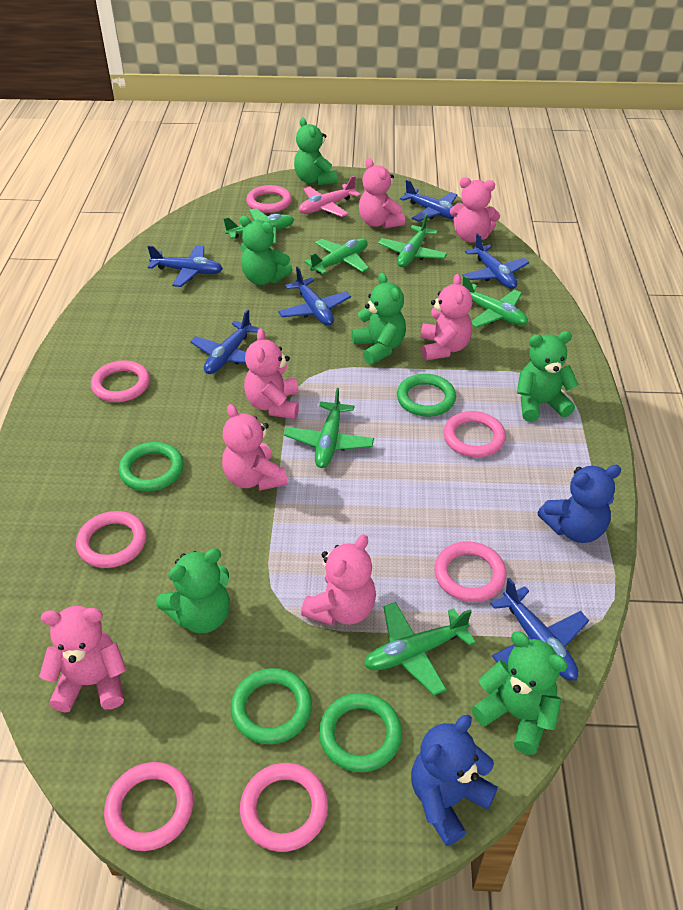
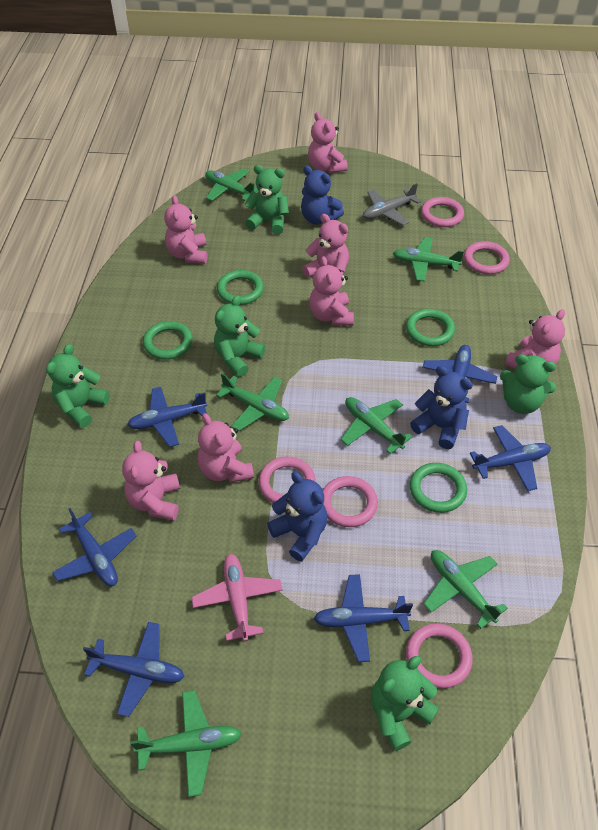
blue teddy bear: 2 -> 3
green teddy bear: 6 -> 5
grey plane: 0 -> 1
pink ring: 7 -> 5

